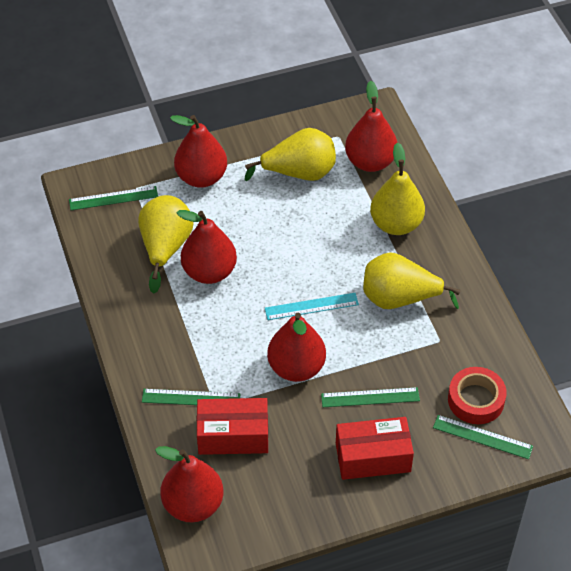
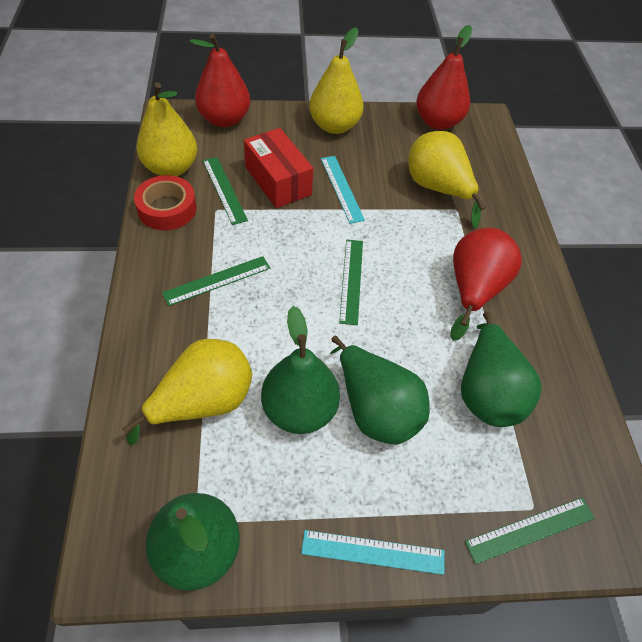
green pear: 0 -> 4
red box: 2 -> 1
red pear: 5 -> 3
turquoise ruler: 1 -> 2

